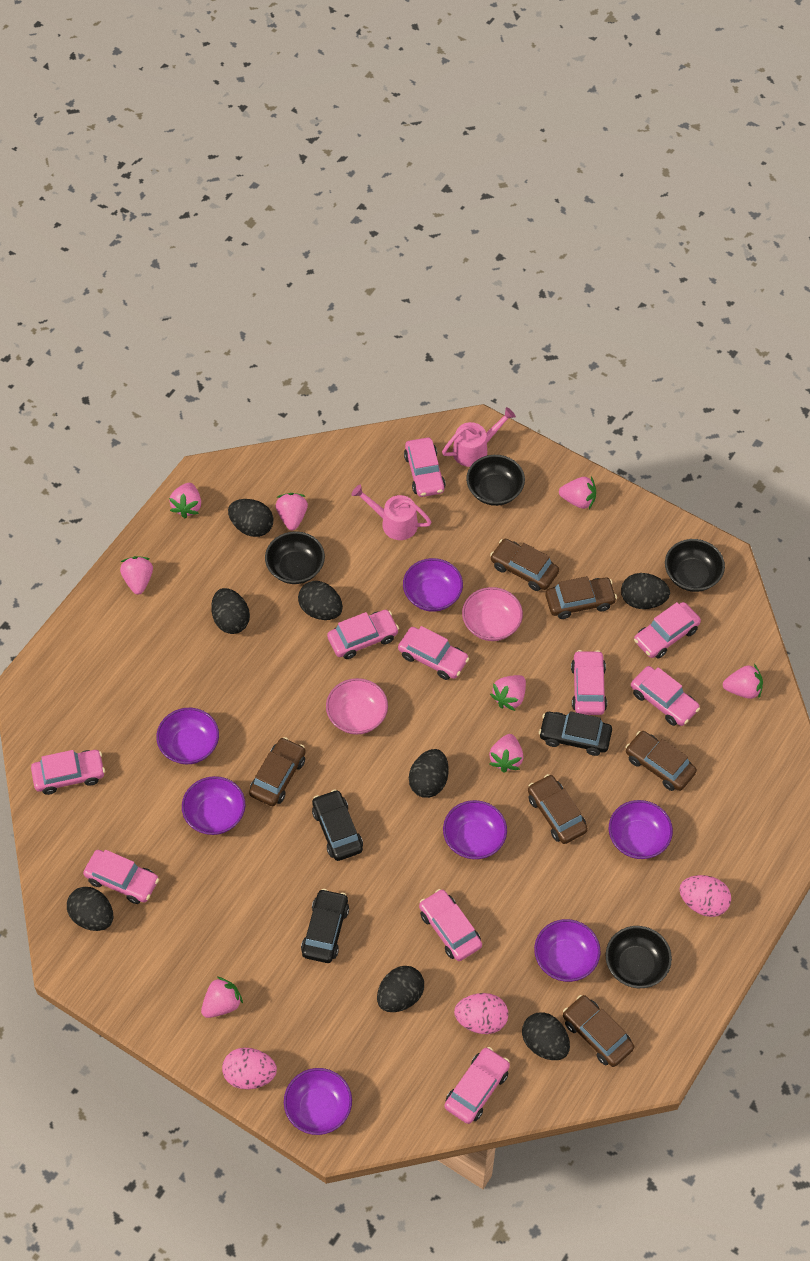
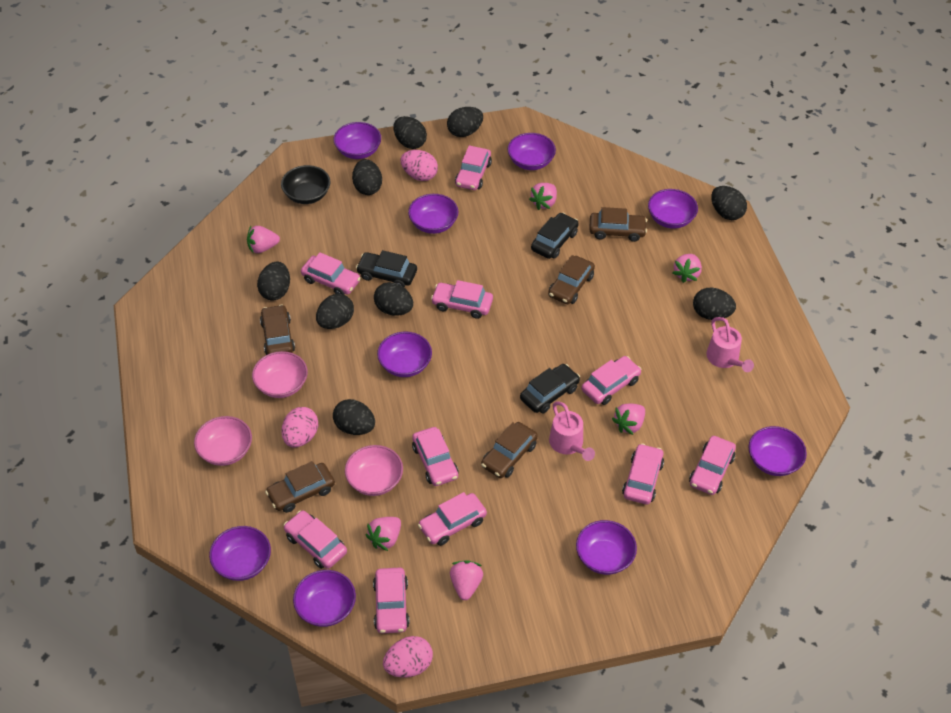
black bowl: 4 -> 1
black egg: 8 -> 9
brown car: 6 -> 5
pink bowl: 2 -> 3
pink strawberry: 8 -> 6
purple bowl: 7 -> 9

